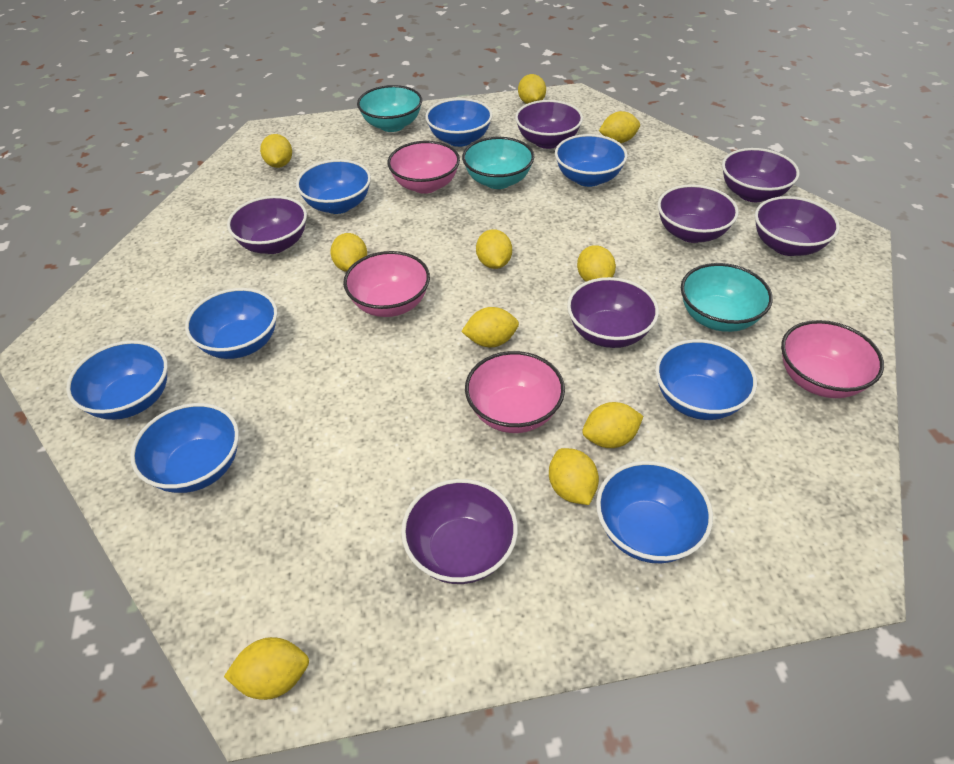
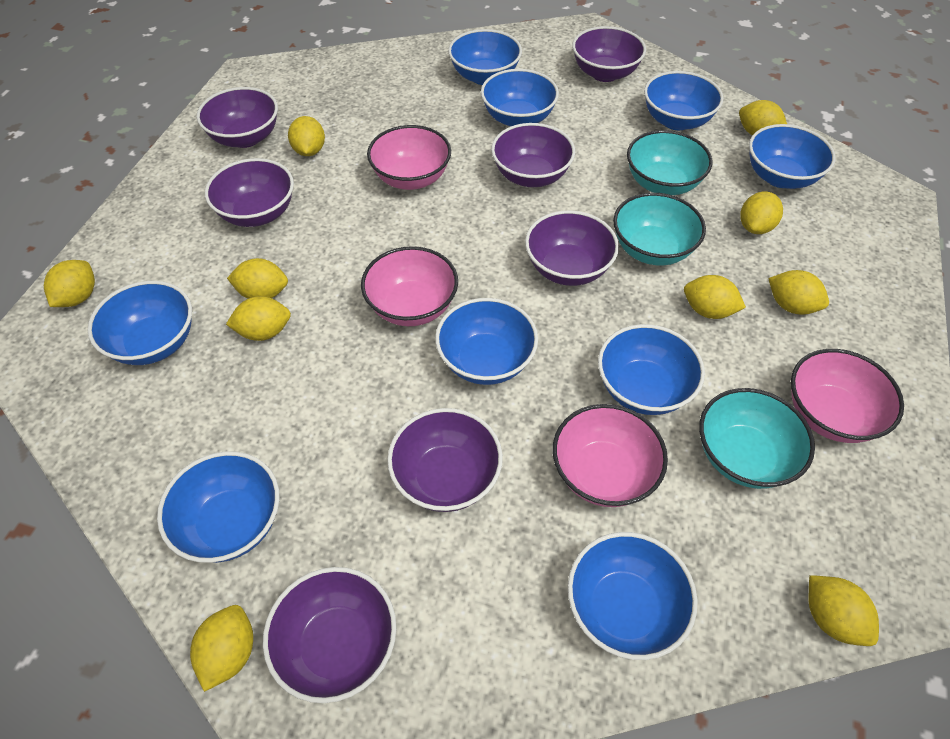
blue bowl: 8 -> 9

